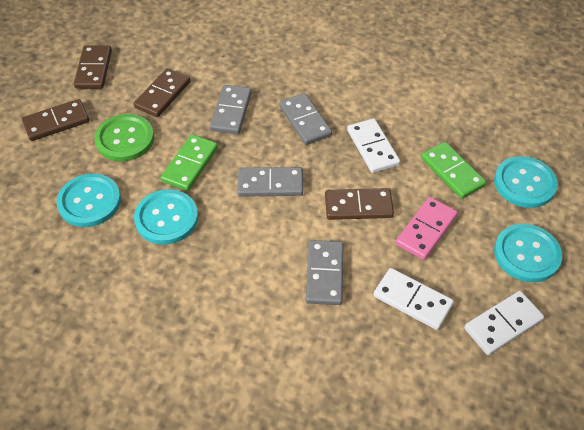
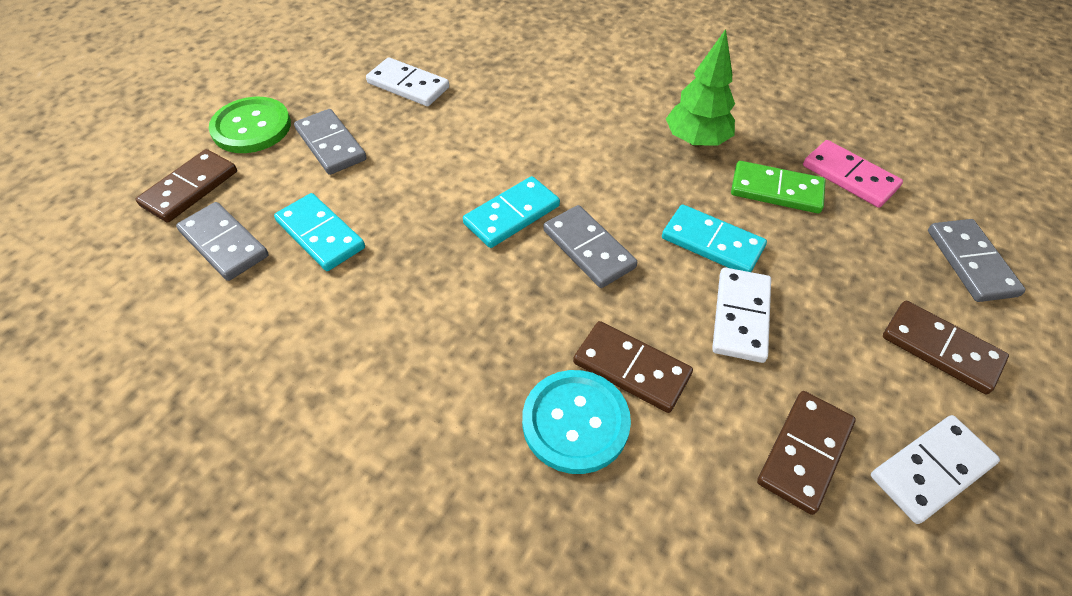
green domino: 2 -> 1
green tree: 0 -> 1
turquoise button: 4 -> 1
turquoise domino: 0 -> 3

